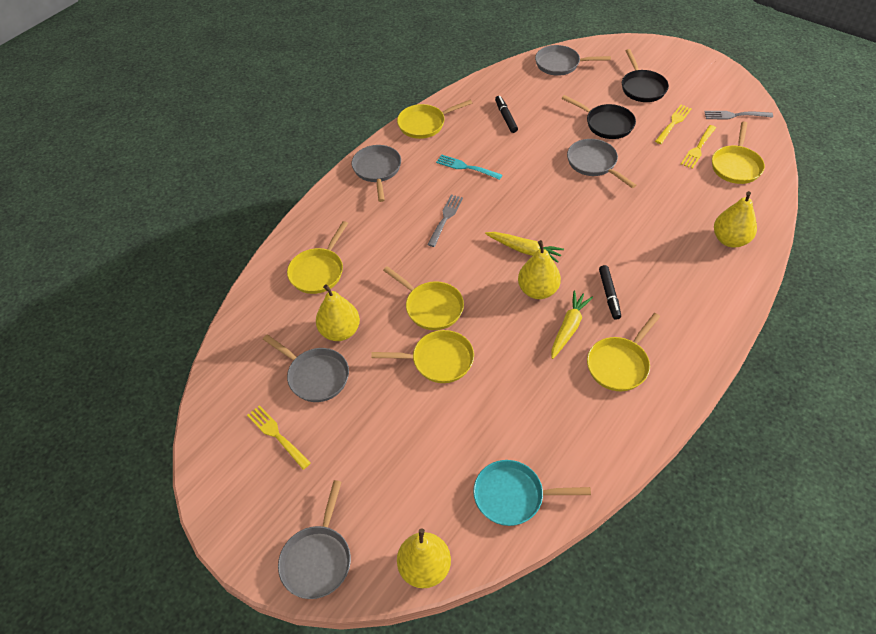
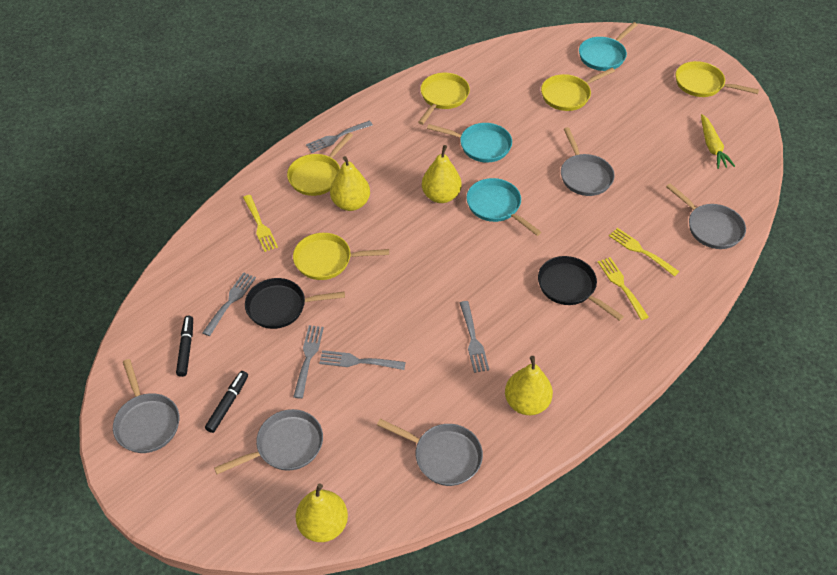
grey fork: 2 -> 5
turquoise fork: 1 -> 0
turquoise pan: 1 -> 3
yellow carrot: 2 -> 1
yellow pan: 6 -> 5

